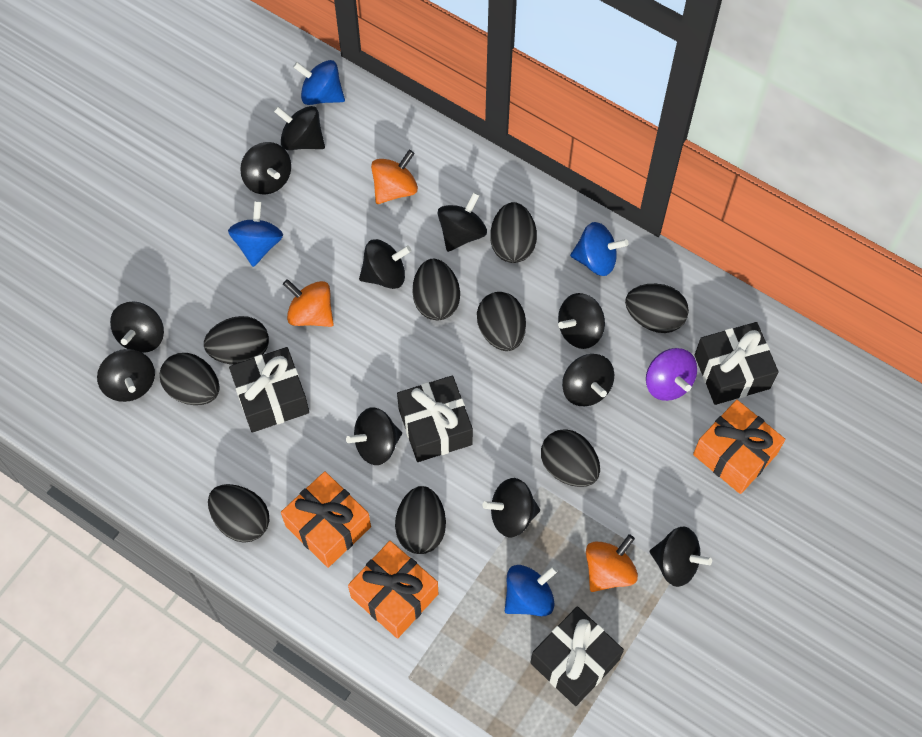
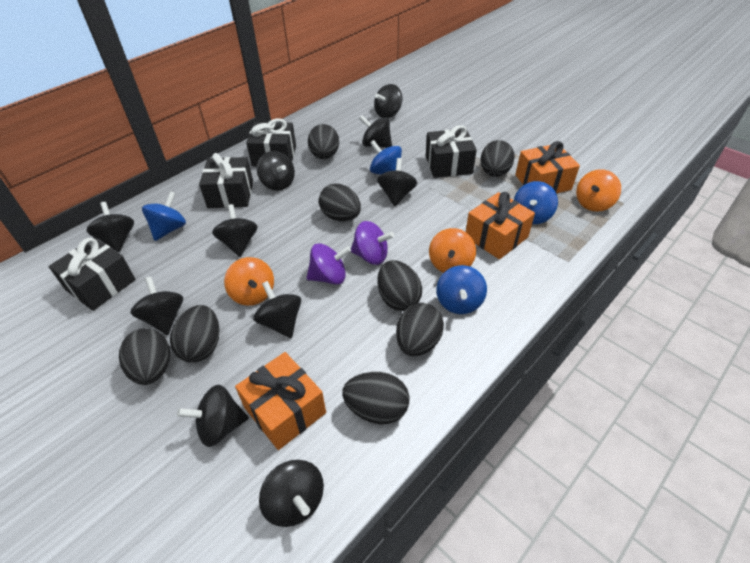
black egg: 9 -> 8
black spinning top: 11 -> 10
purple spinning top: 1 -> 2

